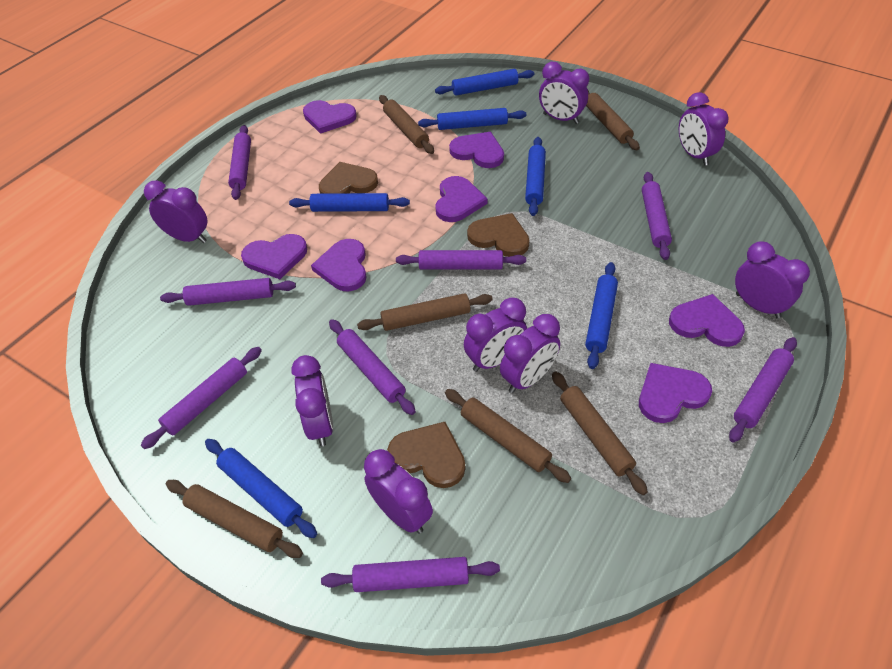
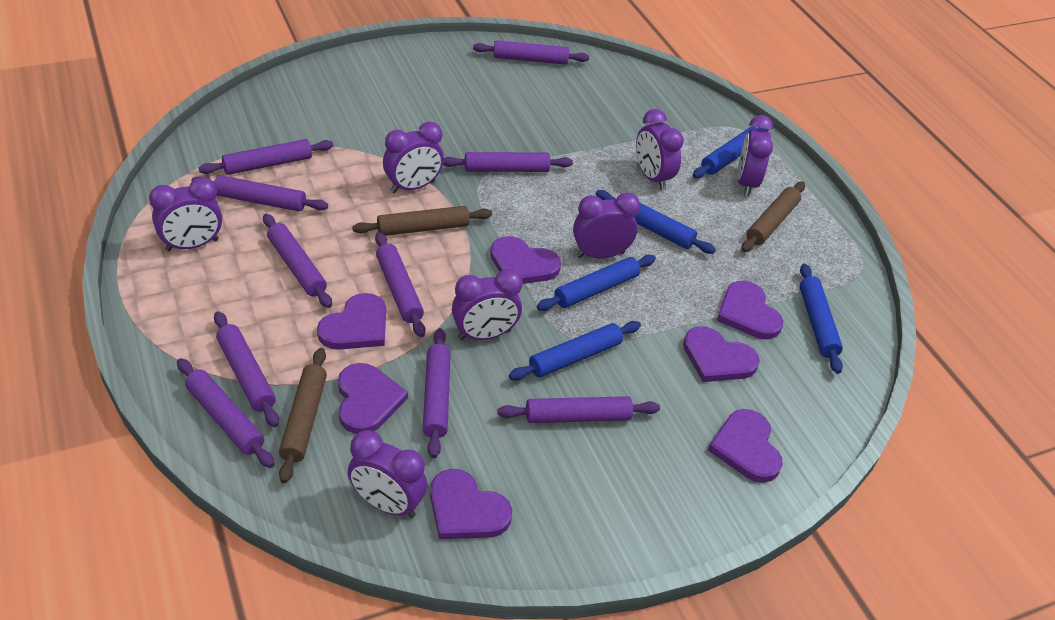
blue rolling pin: 6 -> 5
brown heart: 3 -> 0
brown rolling pin: 6 -> 3
purple clock: 8 -> 7
purple rolling pin: 8 -> 10

